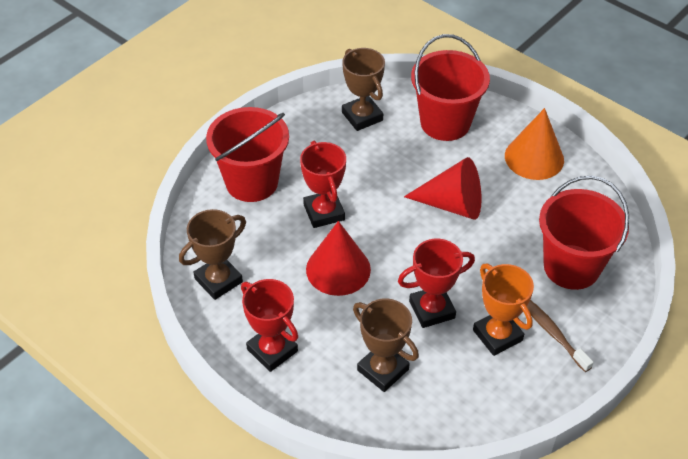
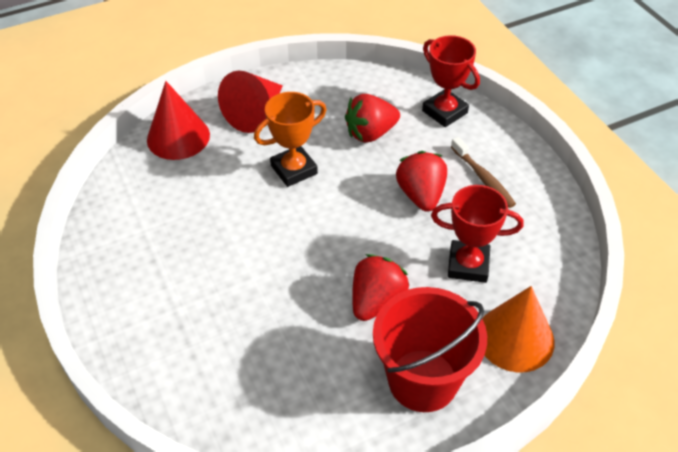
brown trophy: 3 -> 0
red bucket: 3 -> 1
red strawberry: 0 -> 3
red trophy: 3 -> 2

